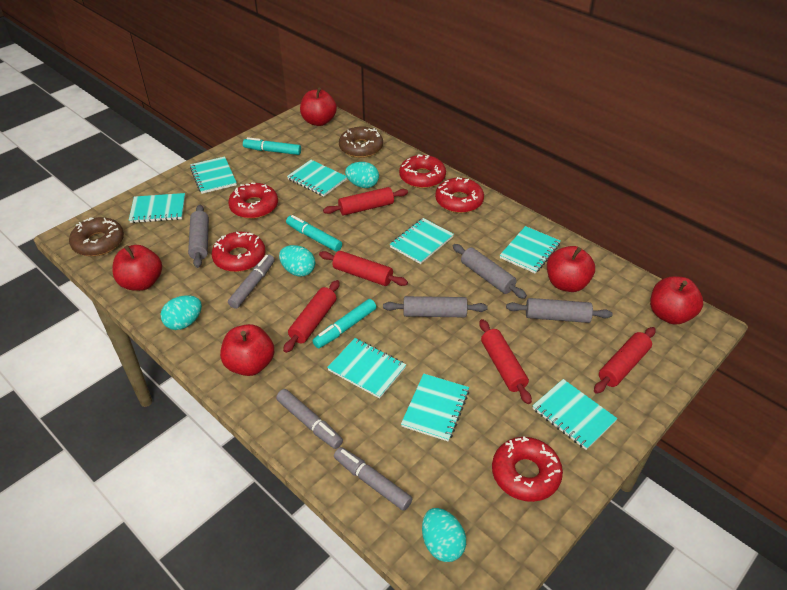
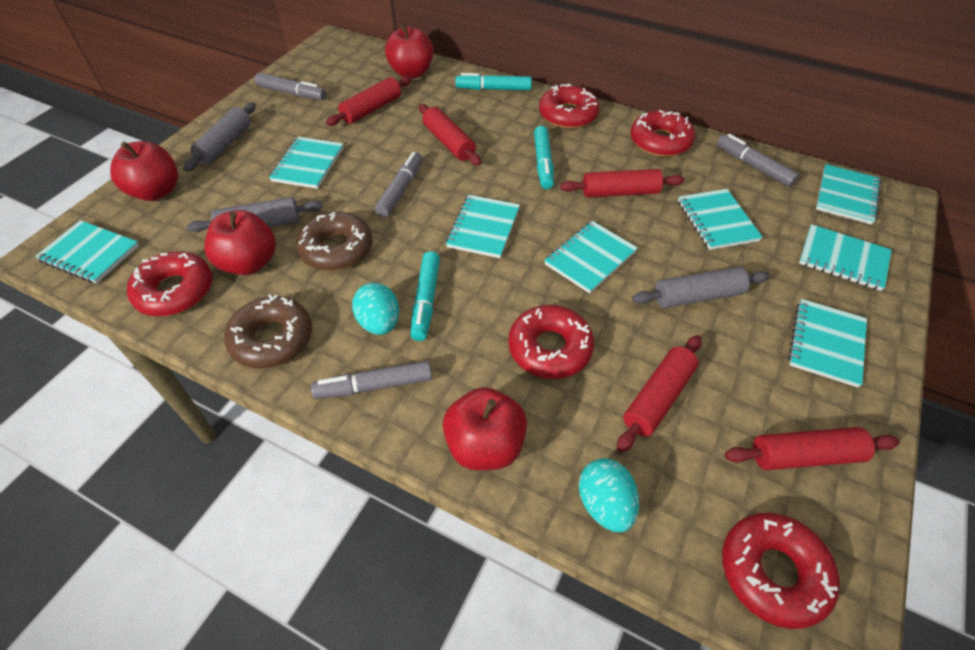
grey marker: 3 -> 4
grey rolling pin: 4 -> 3
red apple: 5 -> 4
turquoise egg: 4 -> 2

